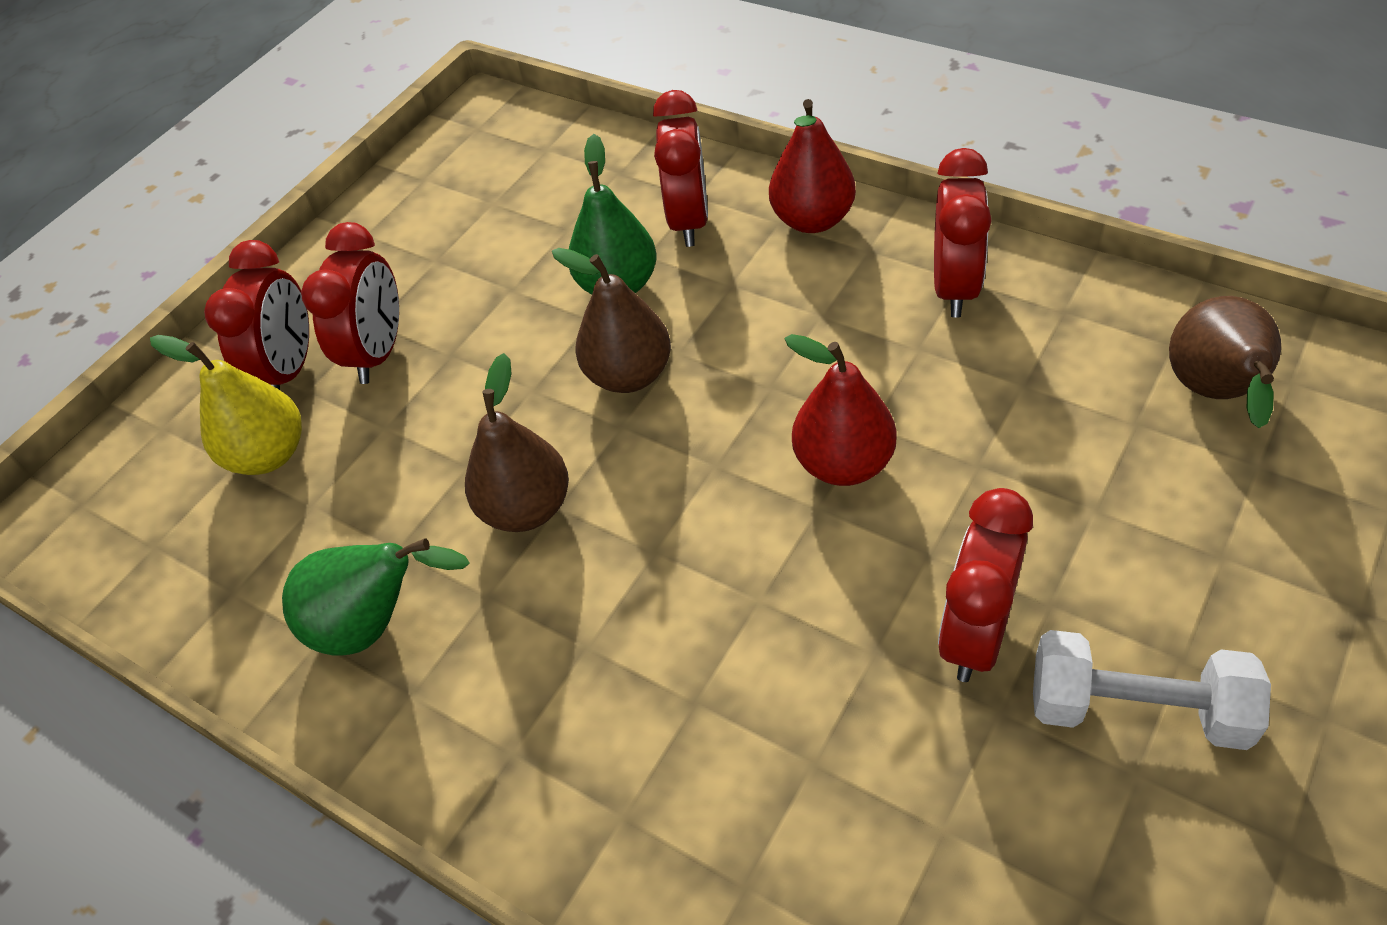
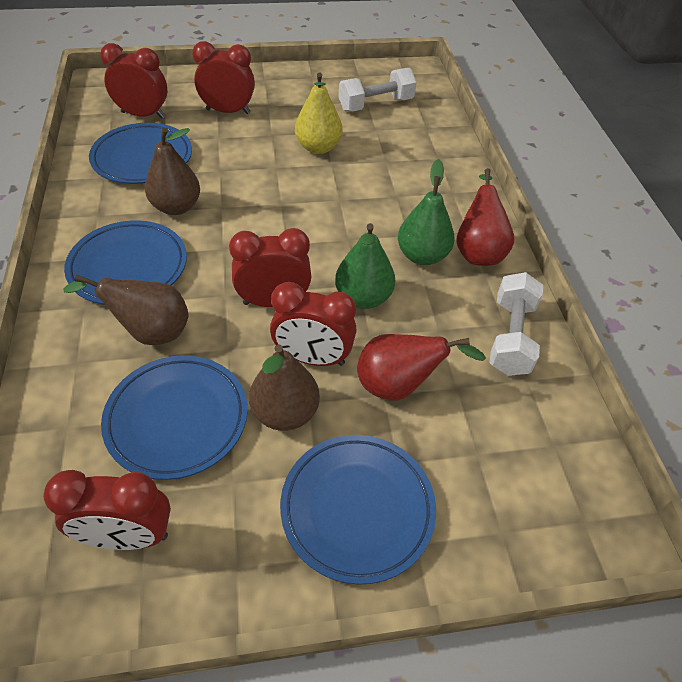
blue plate: 0 -> 4
white dumbbell: 1 -> 2

